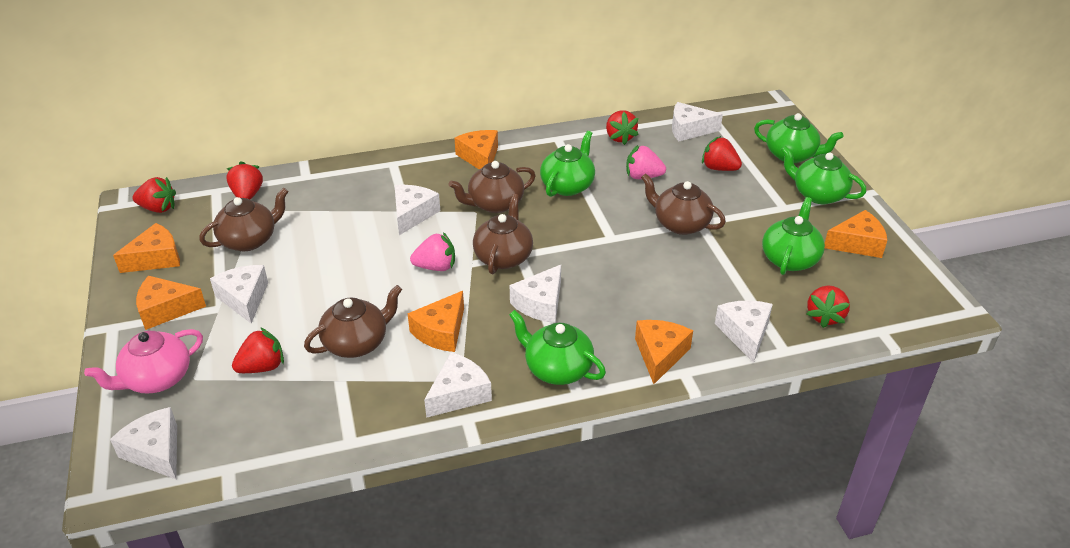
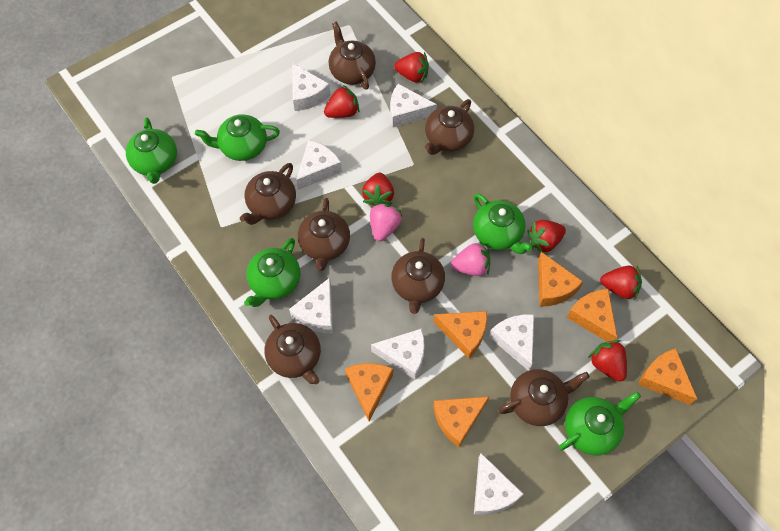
brown teapot: 5 -> 7
pink teapot: 1 -> 0

